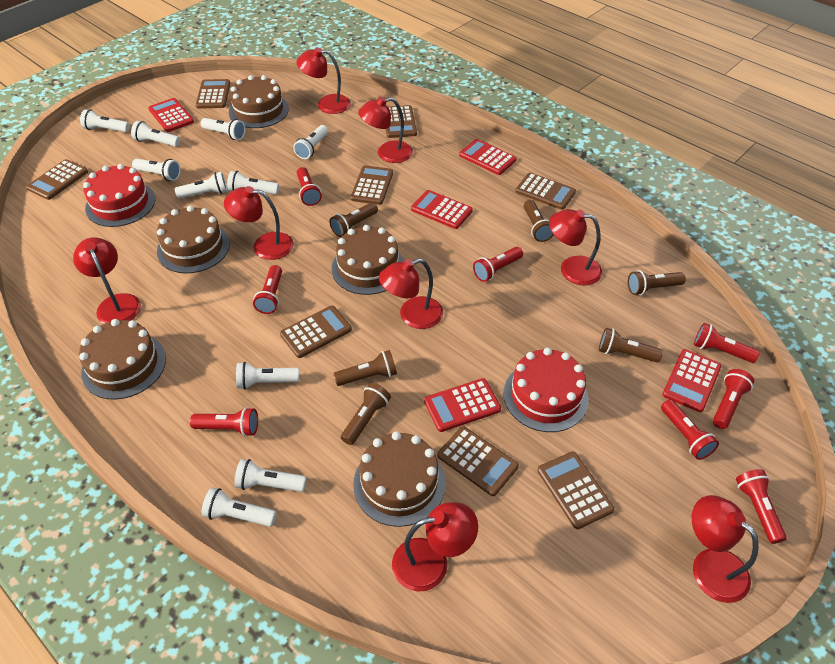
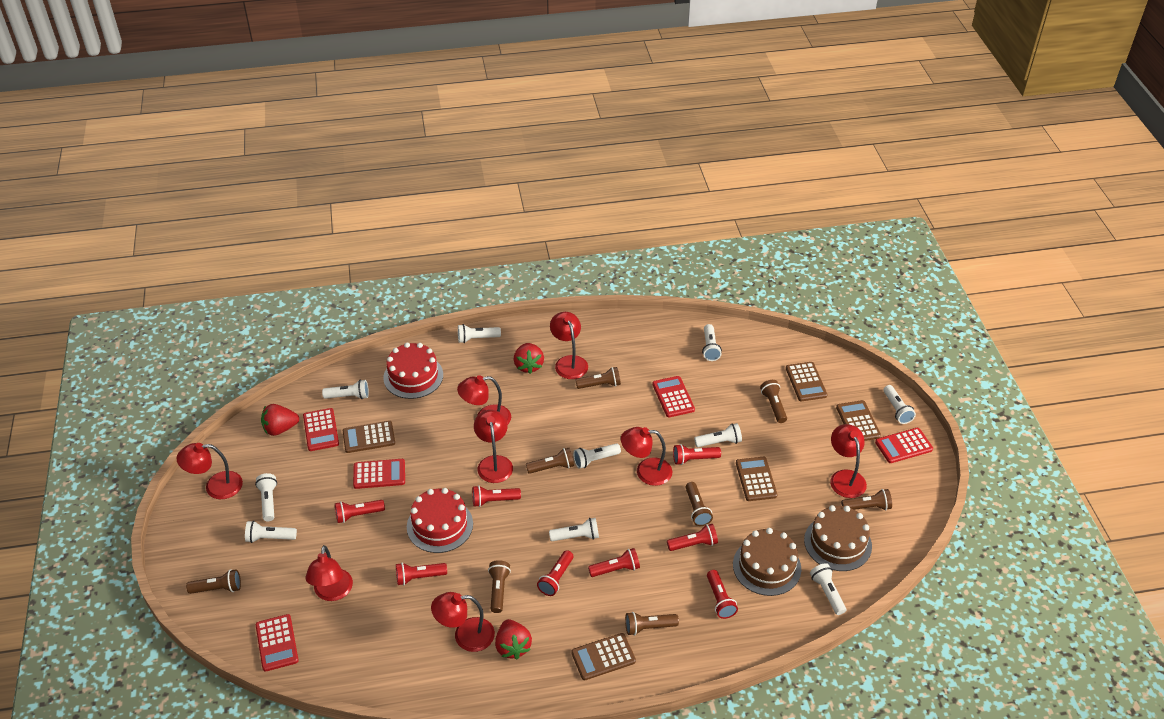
brown cake: 5 -> 2
brown calculator: 8 -> 5
brown flashlight: 6 -> 8
red strawberry: 0 -> 3

